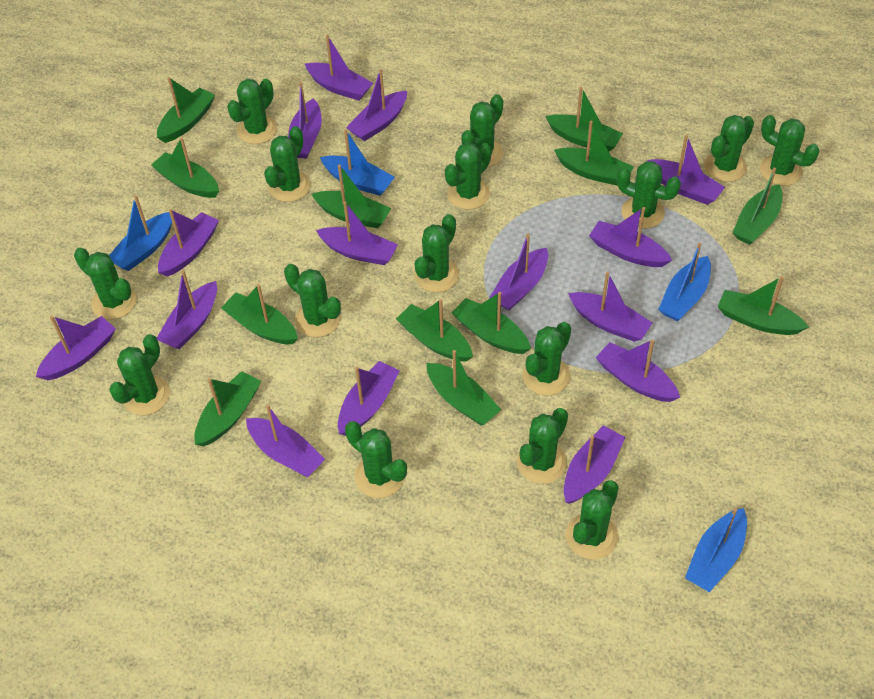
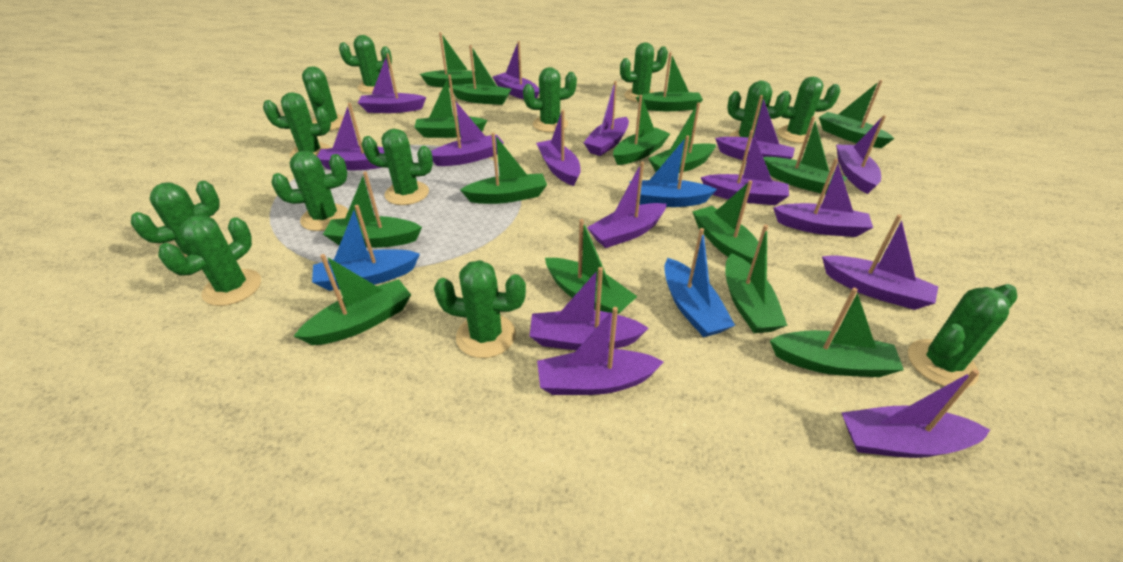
blue boat: 4 -> 3
green boat: 12 -> 15
green cactus: 15 -> 13

